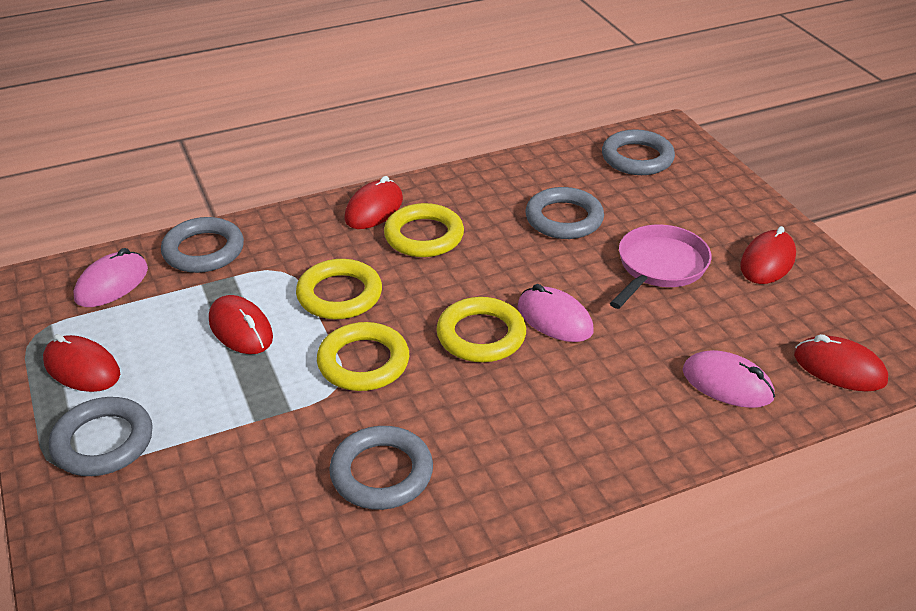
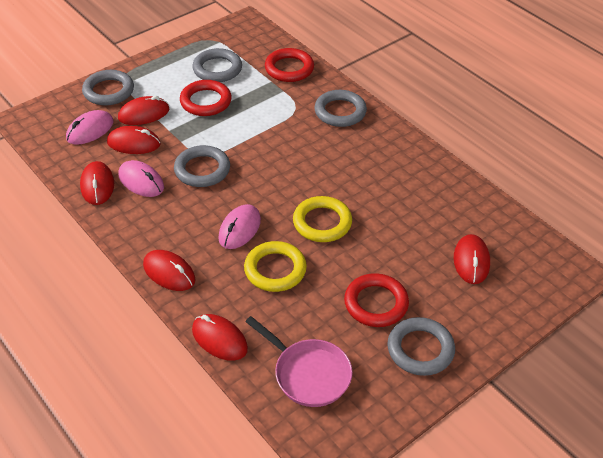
red mouse: 5 -> 6
red ring: 0 -> 3
yellow ring: 4 -> 2

